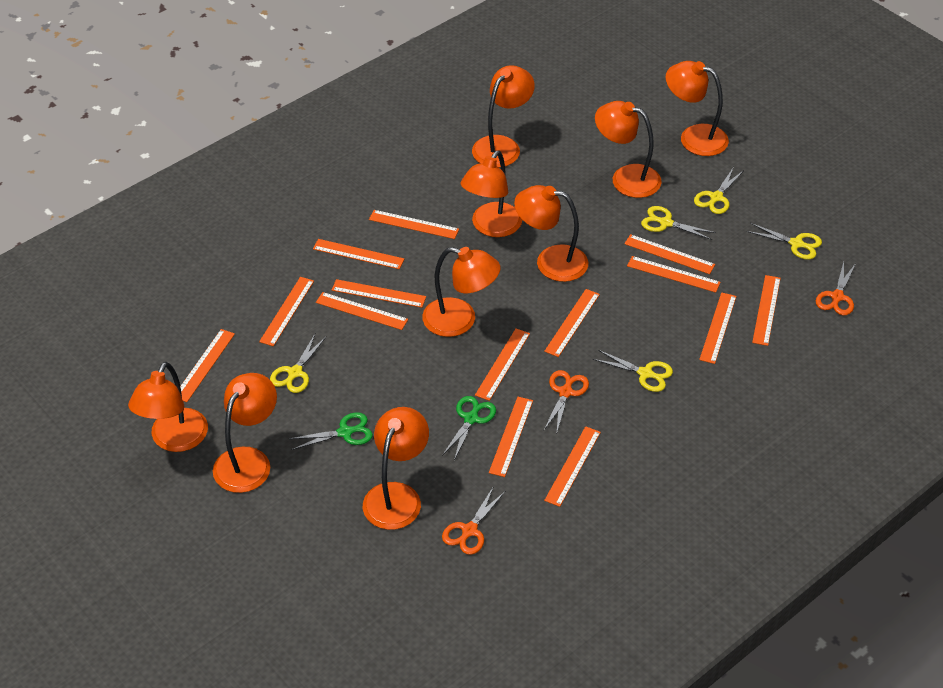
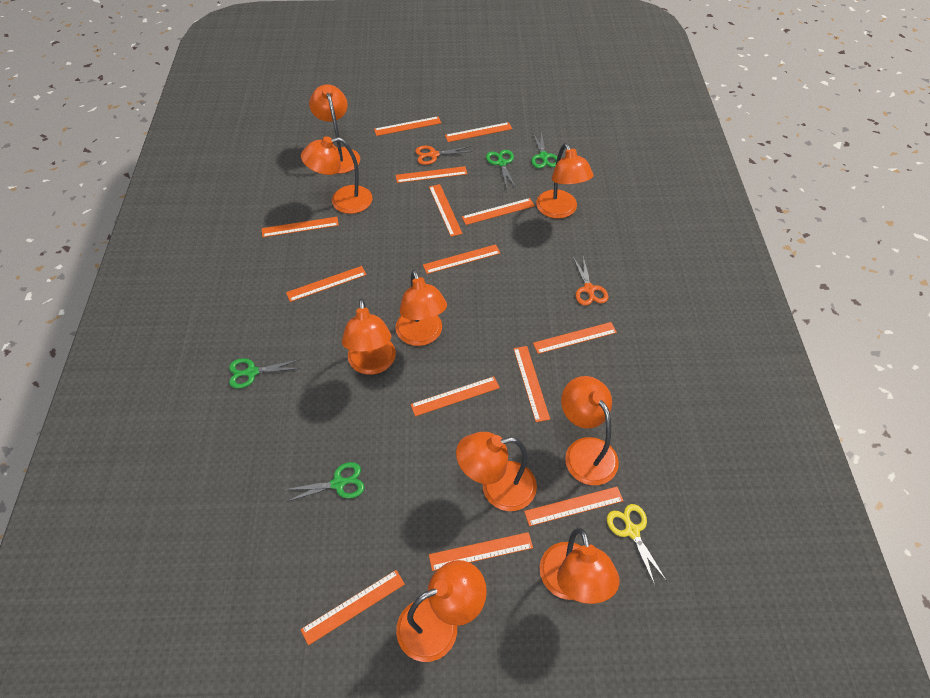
green scissors: 2 -> 4
orange scissors: 3 -> 2
yellow scissors: 5 -> 1

